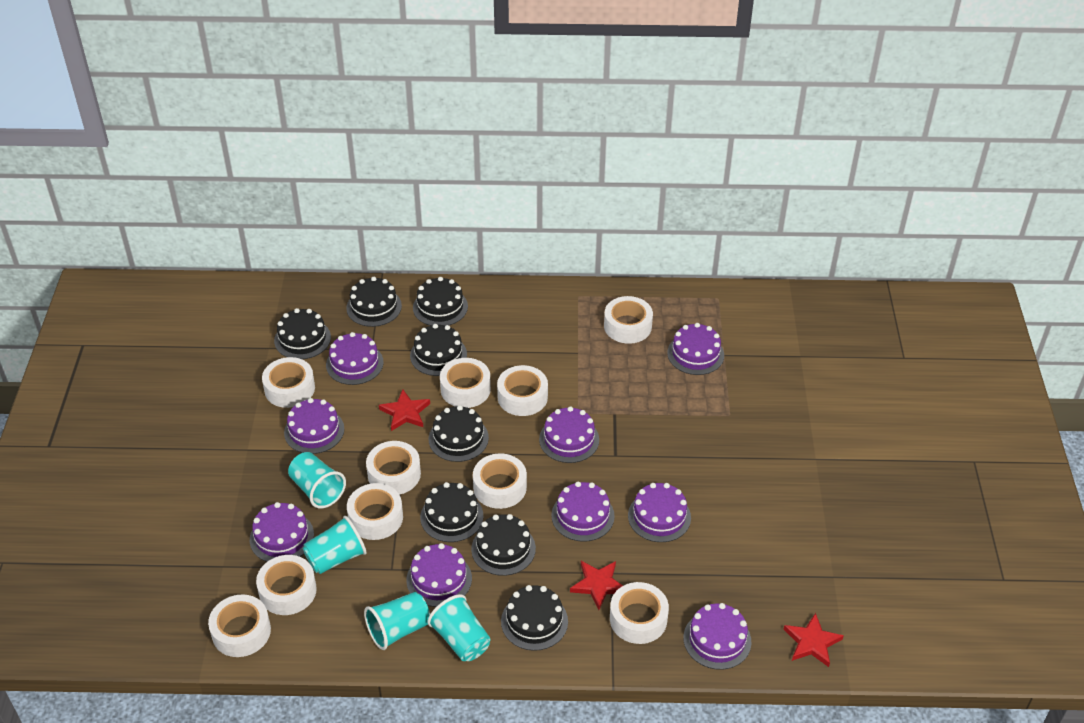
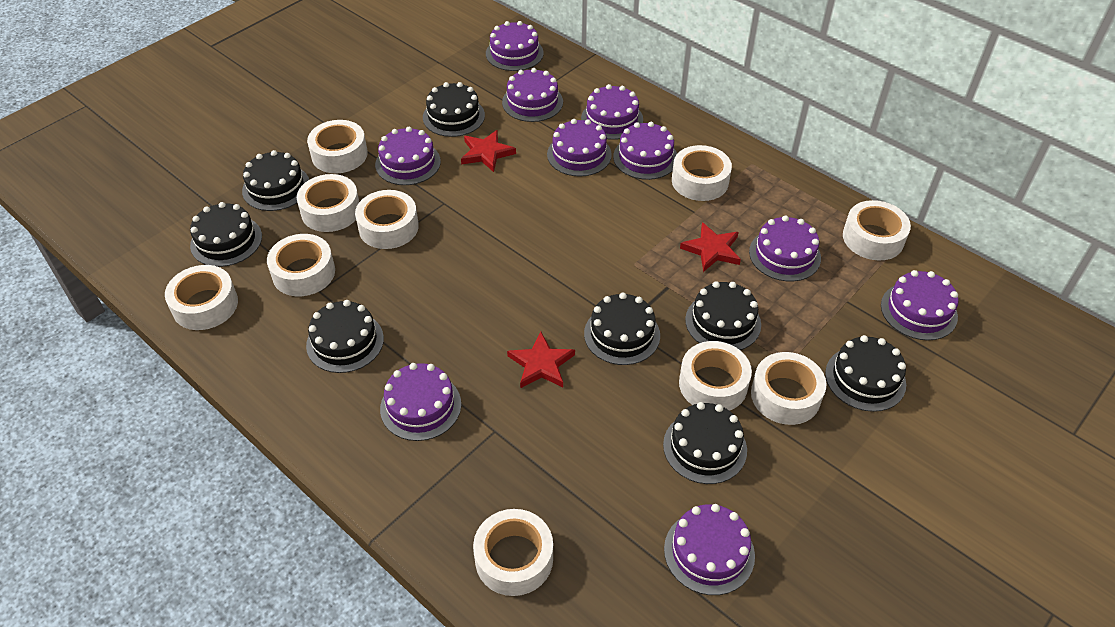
purple cake: 9 -> 10
turquoise cup: 4 -> 0

